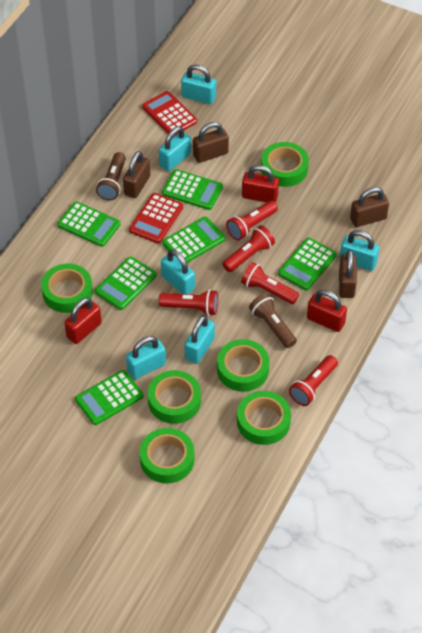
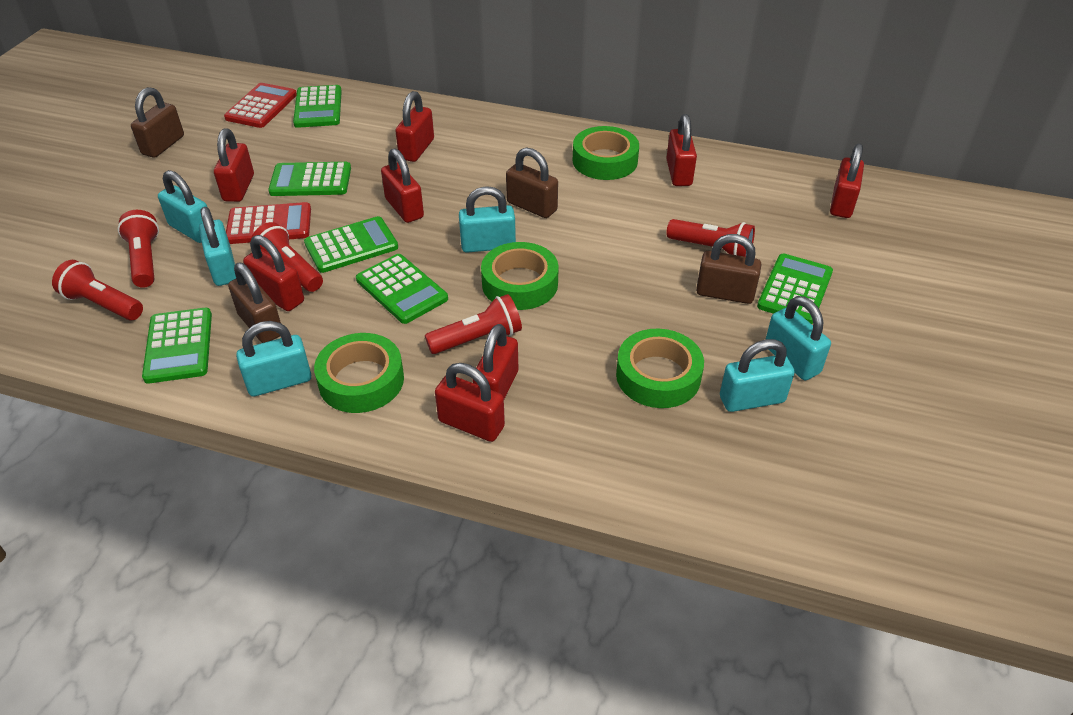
brown flashlight: 2 -> 0
green tape: 6 -> 4
red padlock: 3 -> 8

